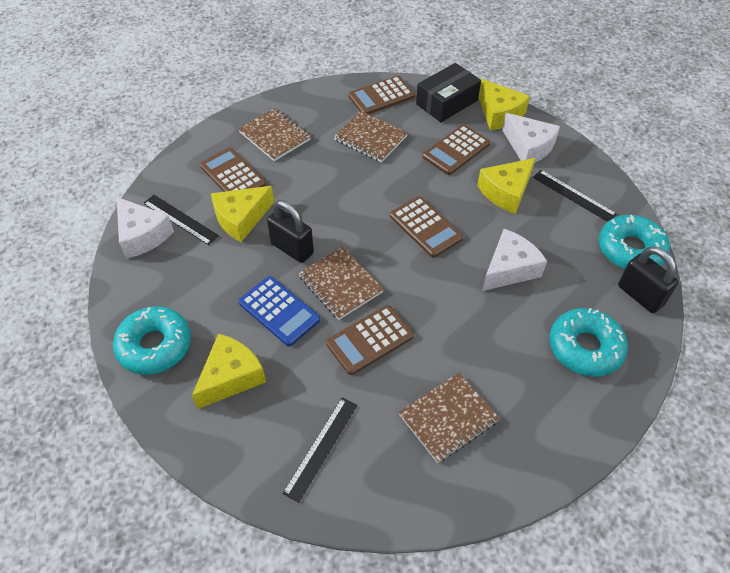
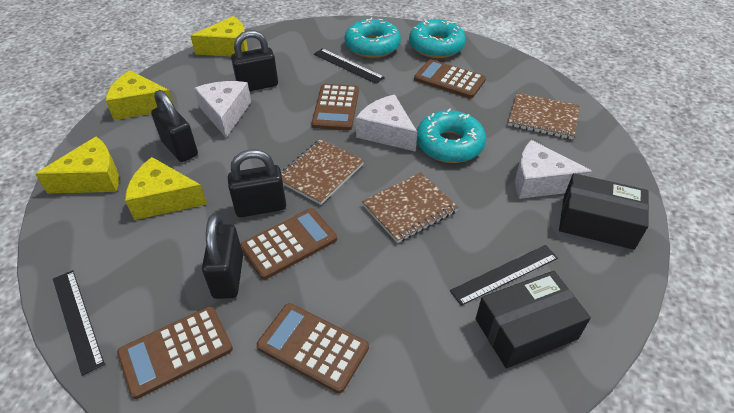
black box: 1 -> 2
black padlock: 2 -> 4
blue calculator: 1 -> 0
brown notebook: 4 -> 3

